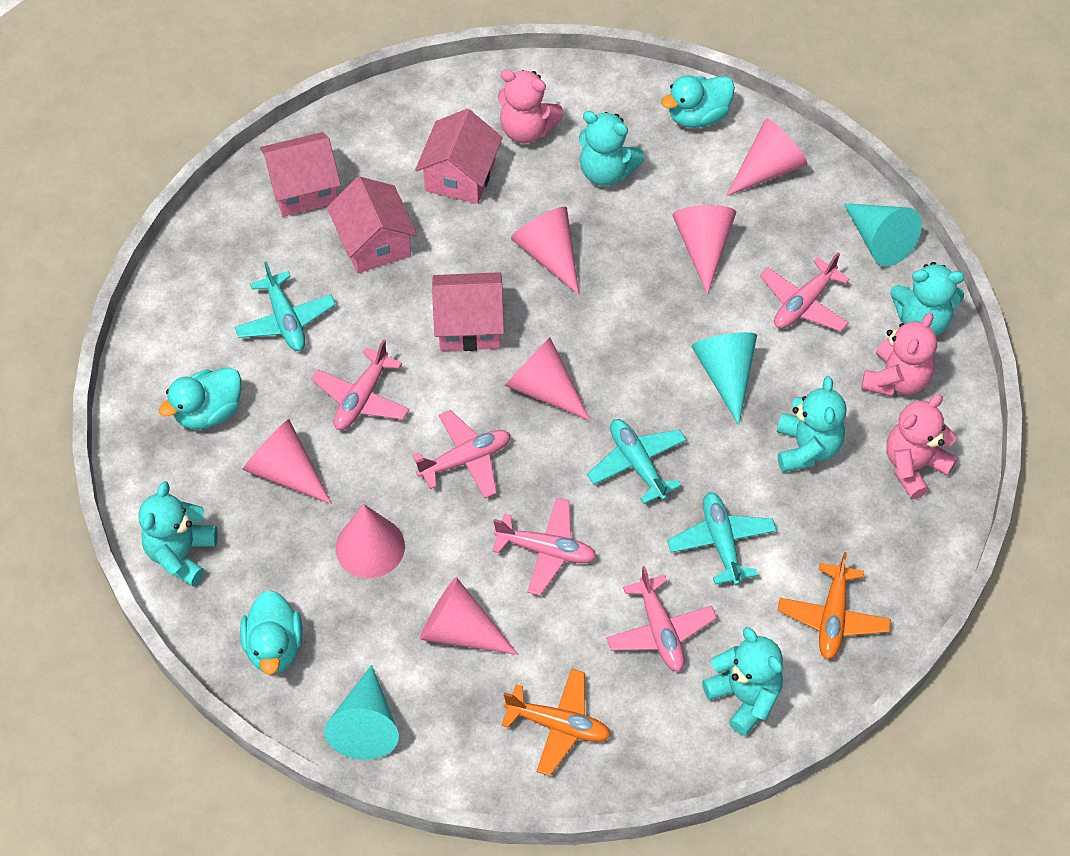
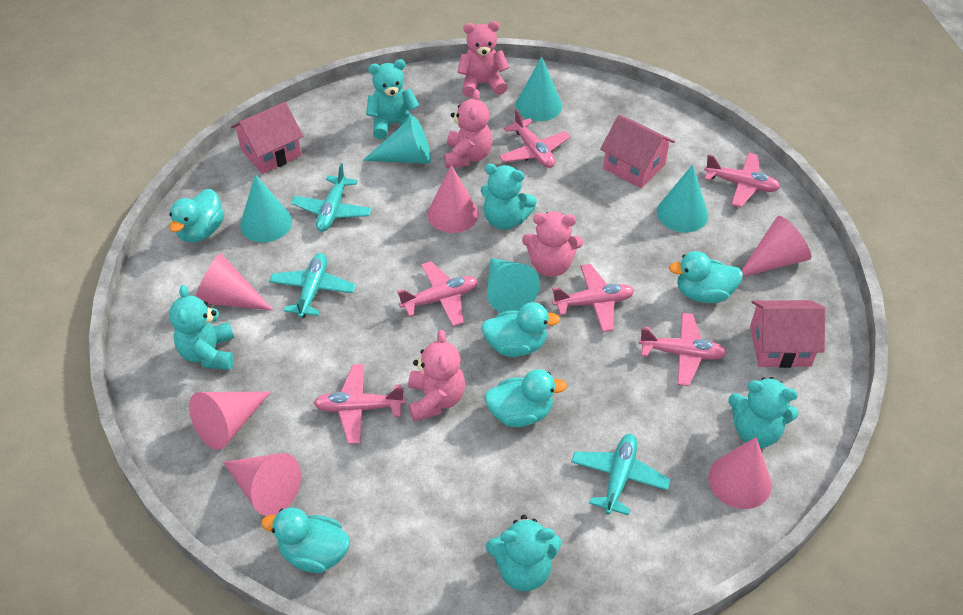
orange plane: 2 -> 0
pink cone: 7 -> 6
pink house: 4 -> 3
pink plane: 5 -> 6
pink teddy bear: 3 -> 4
turquoise cone: 3 -> 5
turquoise duck: 3 -> 5

